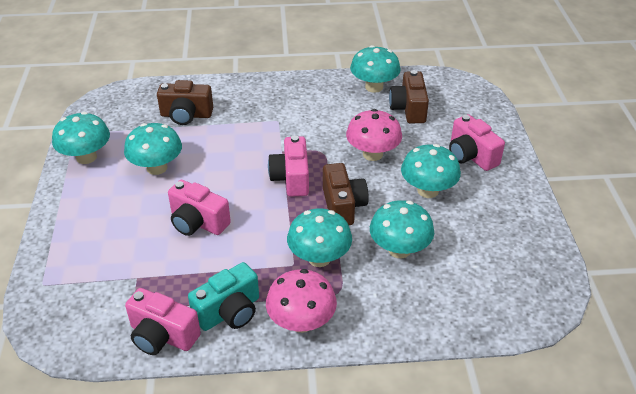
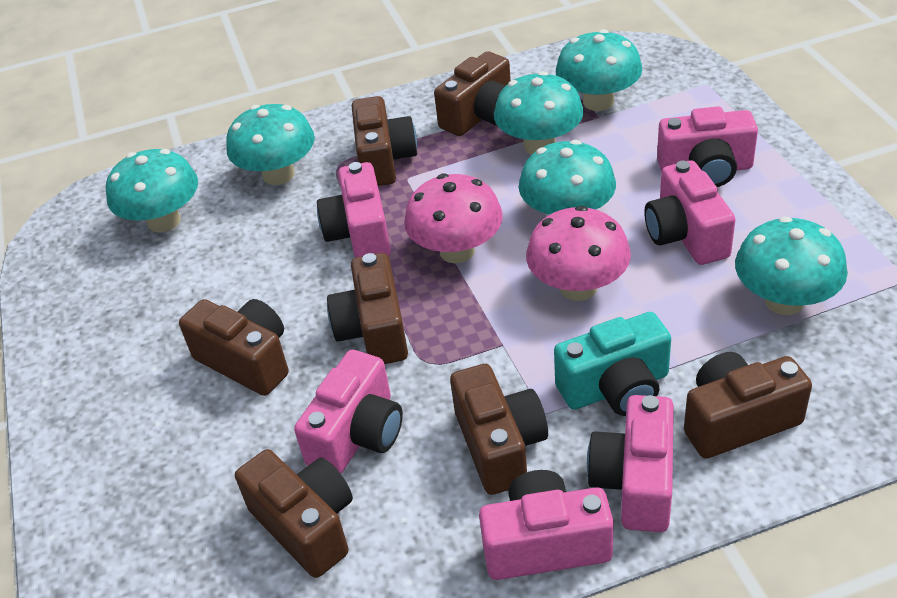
brown camera: 3 -> 7
pink camera: 4 -> 6

